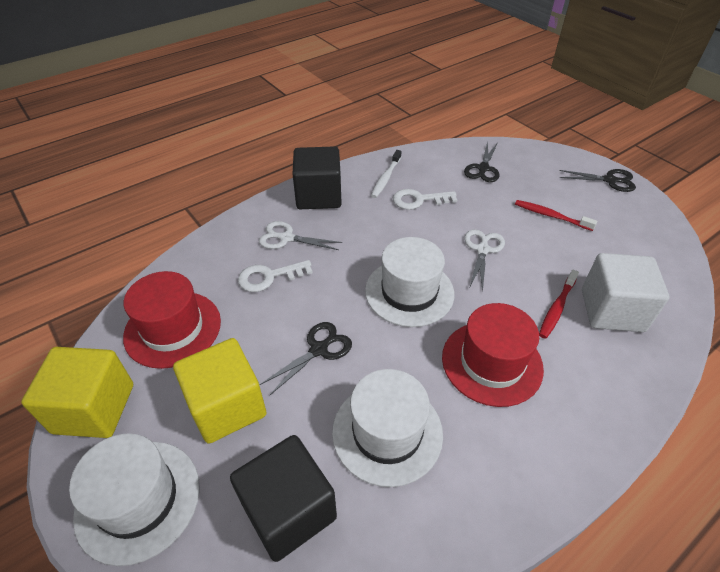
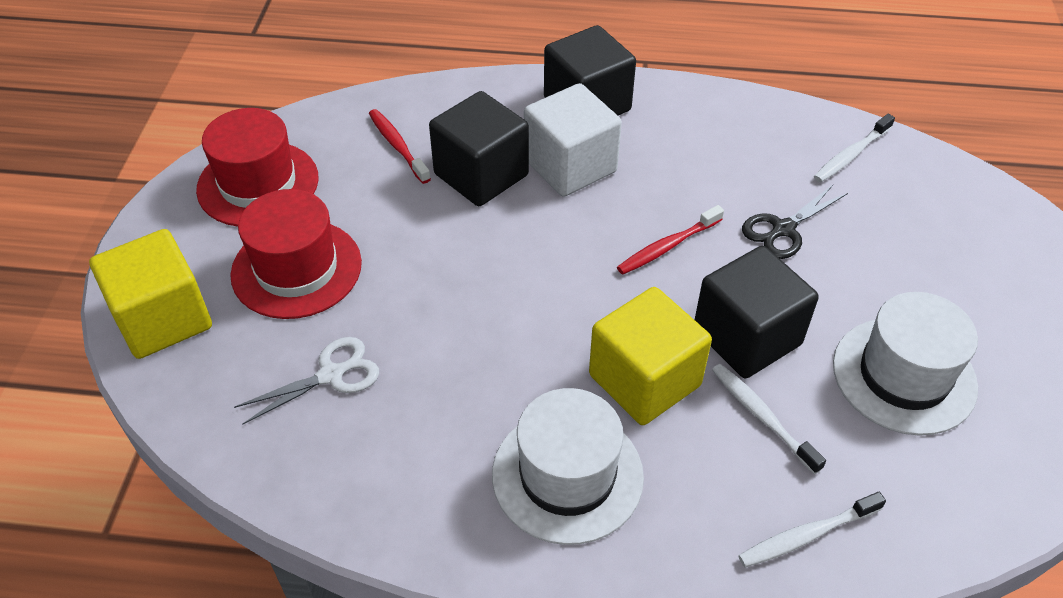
black cube: 2 -> 3
black scissors: 3 -> 1
white hat: 3 -> 2
white key: 2 -> 0
white scissors: 2 -> 1
white toothbrush: 1 -> 3

